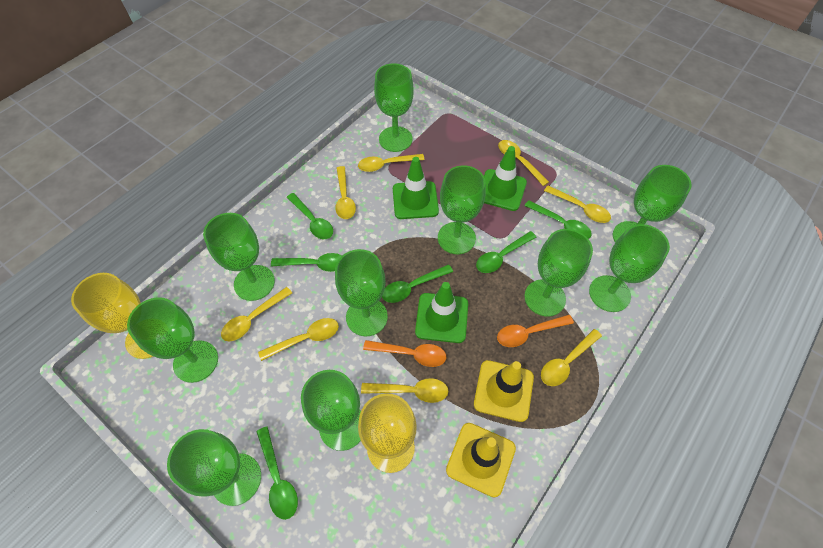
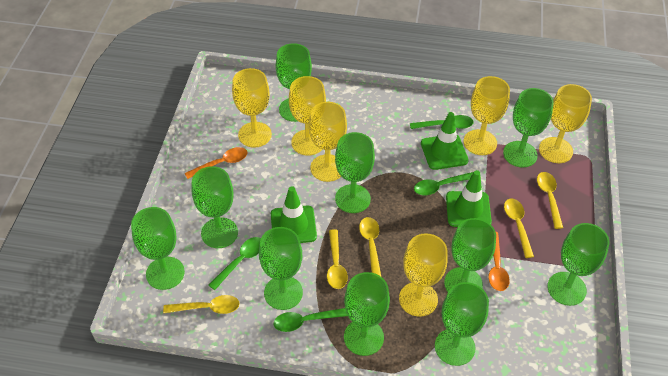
green spoon: 6 -> 4
yellow goblet: 2 -> 6
yellow spoon: 8 -> 5
yellow traffic cone: 2 -> 0

